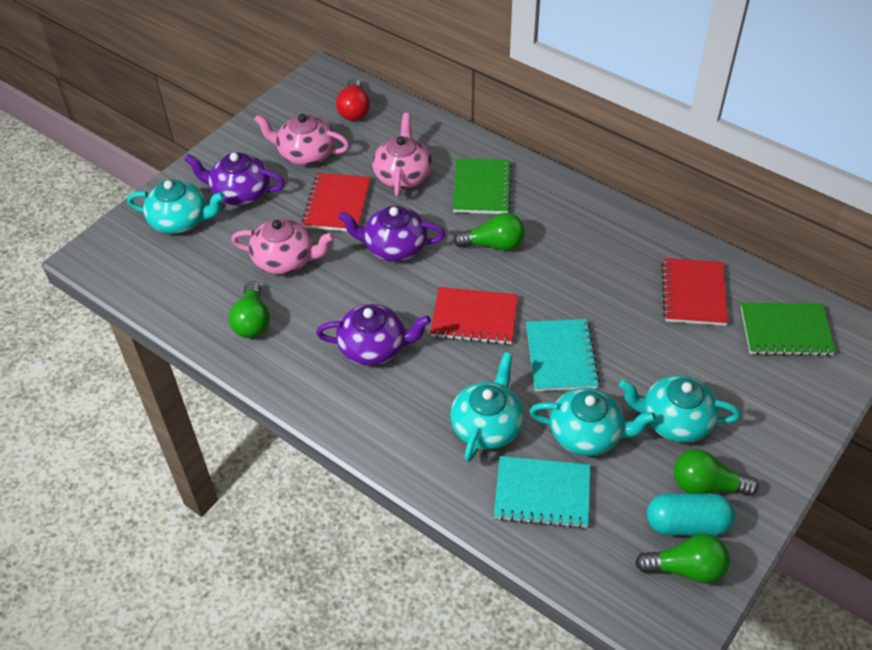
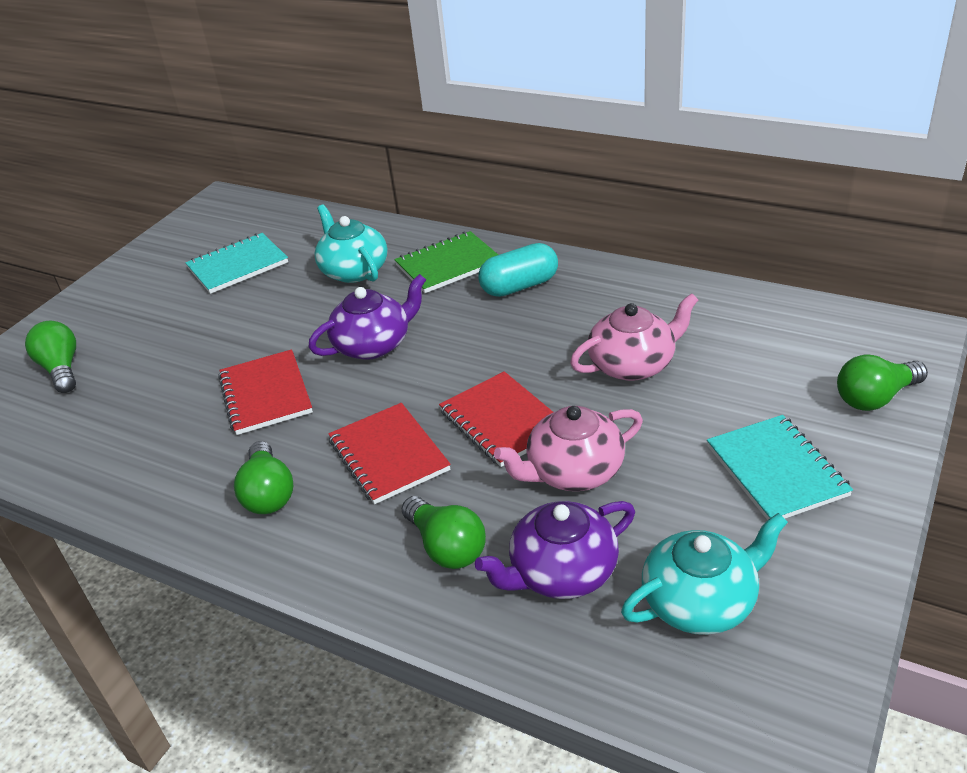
green notebook: 2 -> 1
pink teapot: 3 -> 2
purple teapot: 3 -> 2
red light bulb: 1 -> 0
turquoise teapot: 4 -> 2

